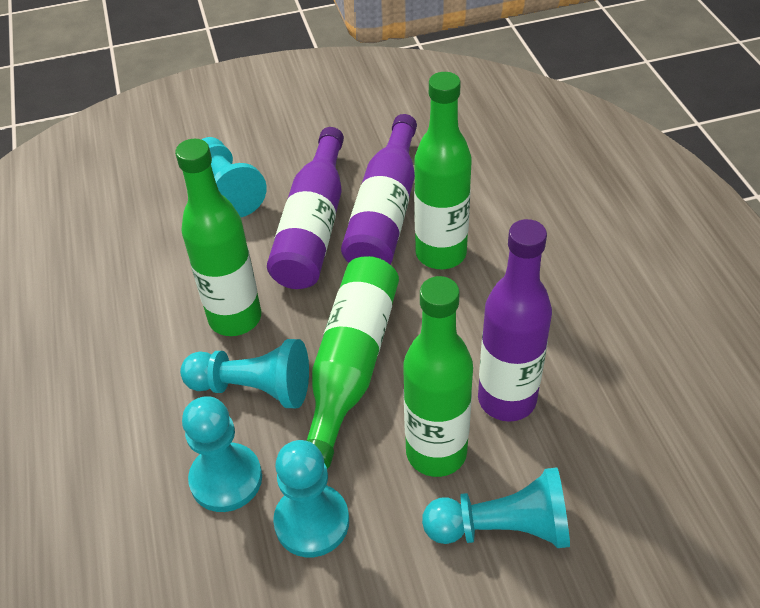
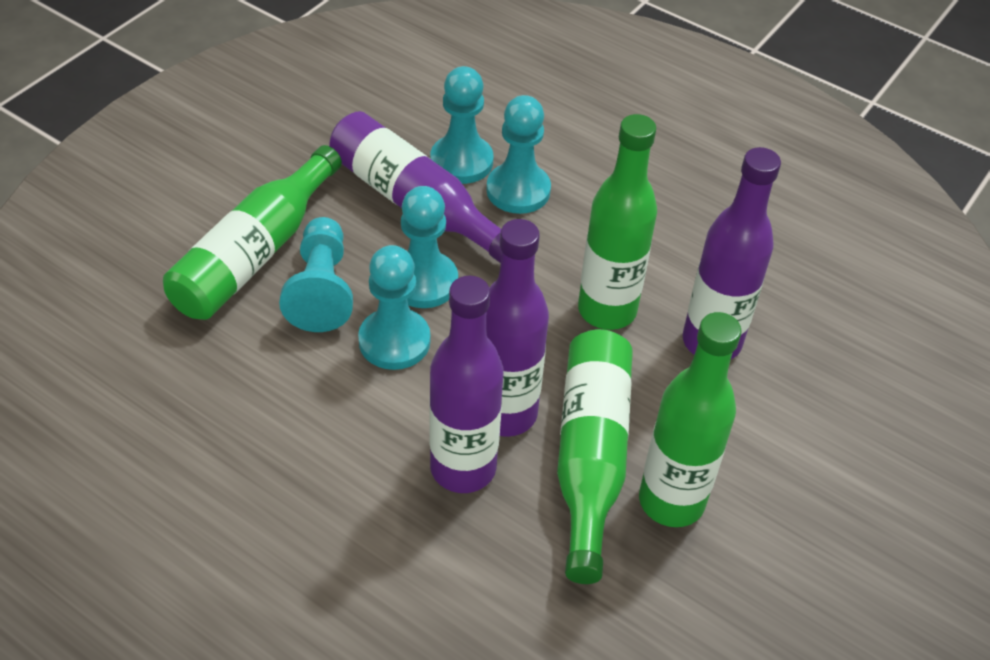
purple bottle: 3 -> 4

